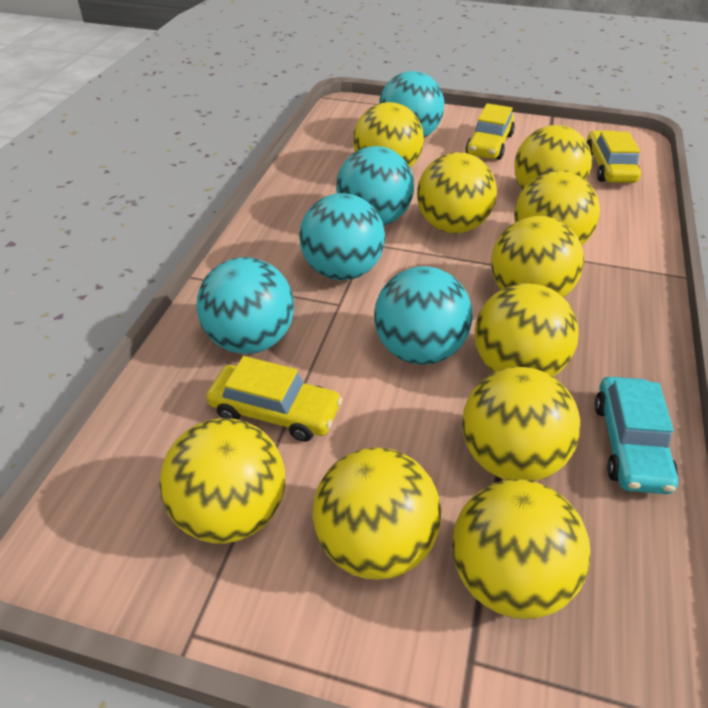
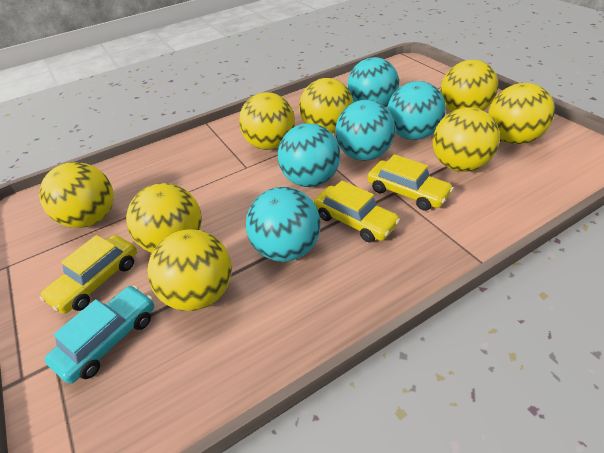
yellow ball: 10 -> 8

